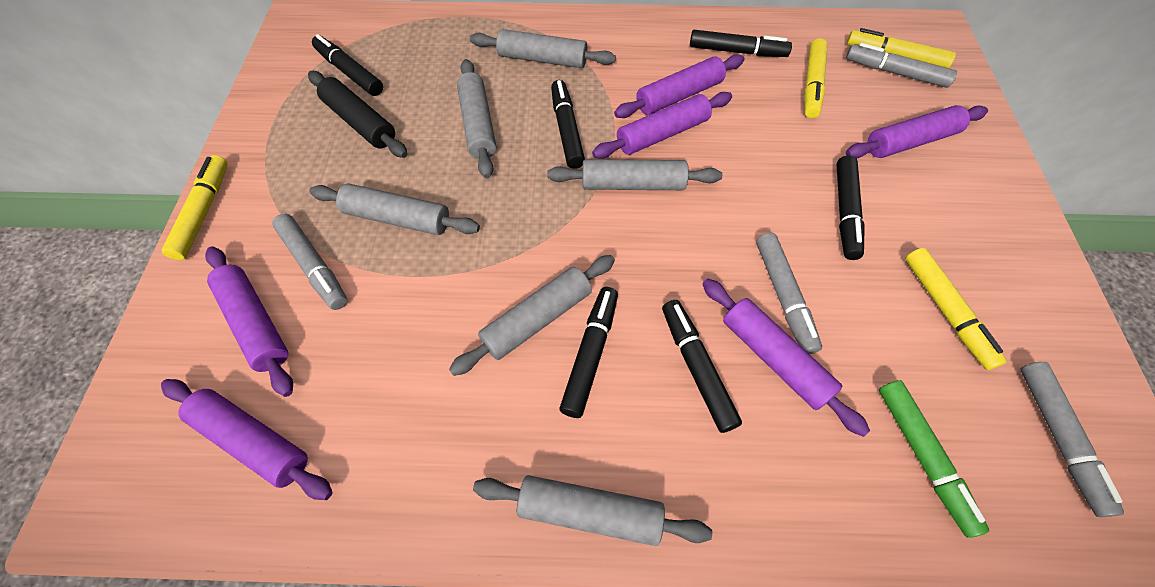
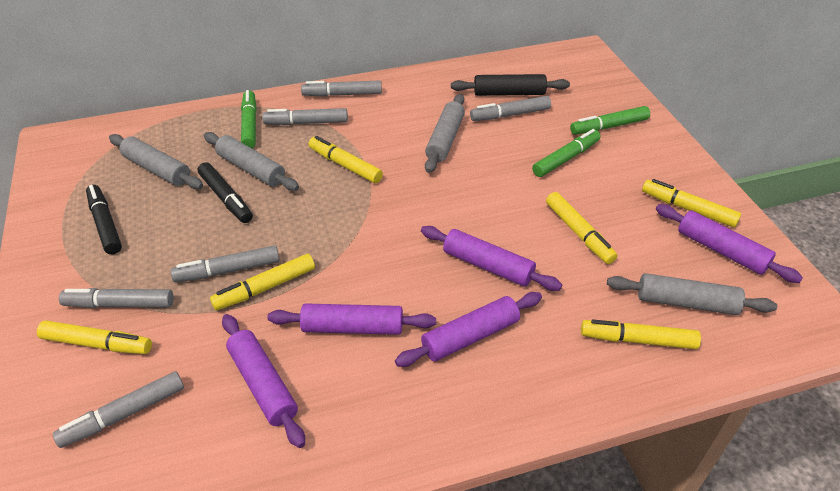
black marker: 6 -> 2
green marker: 1 -> 3
grey marker: 4 -> 6
grey rolling pin: 6 -> 4
purple rolling pin: 6 -> 5
yellow marker: 4 -> 6

